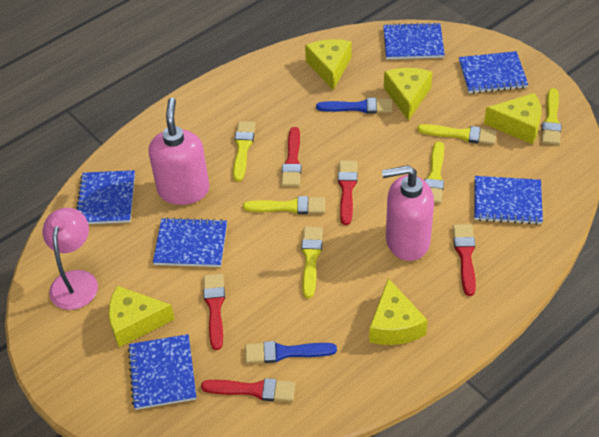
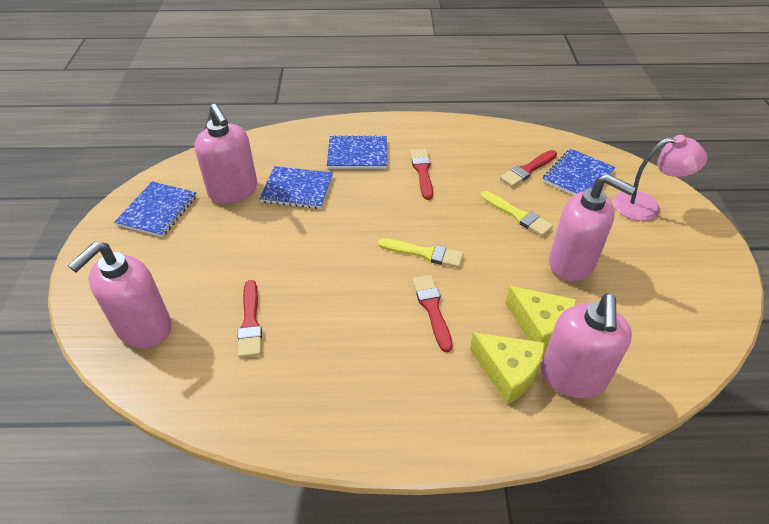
blue brush: 2 -> 0
blue notebook: 6 -> 4
pink soap dispenser: 2 -> 4
red brush: 5 -> 4
yellow brush: 6 -> 2
yellow cheese: 5 -> 2

